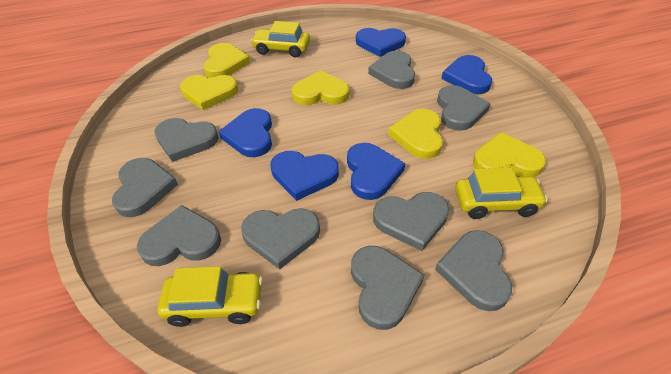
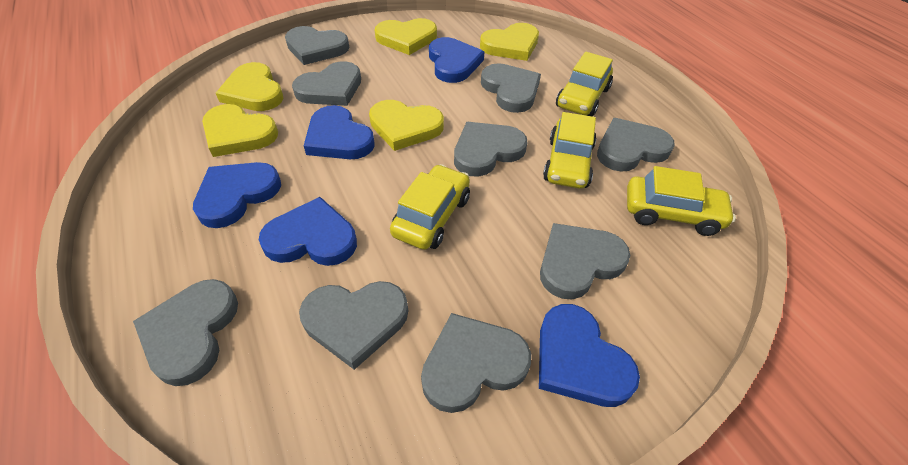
yellow car: 3 -> 4

